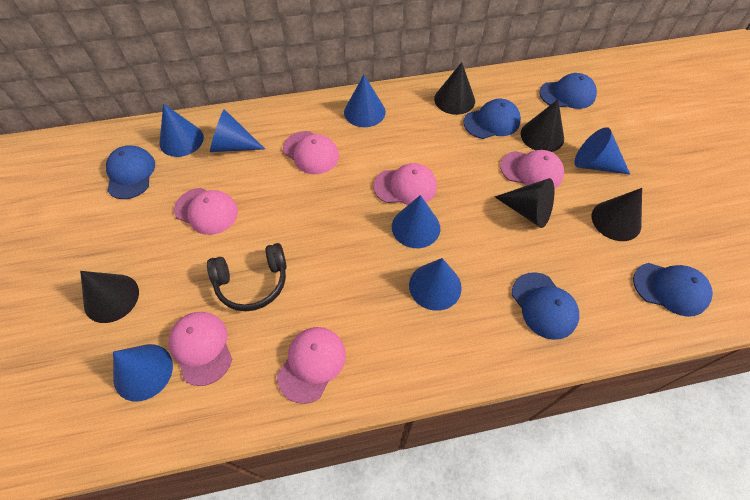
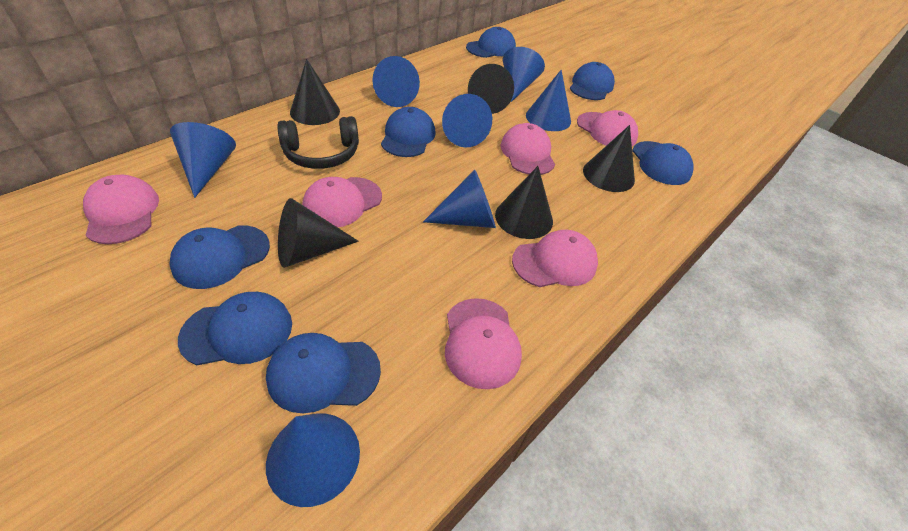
blue cap: 5 -> 7

